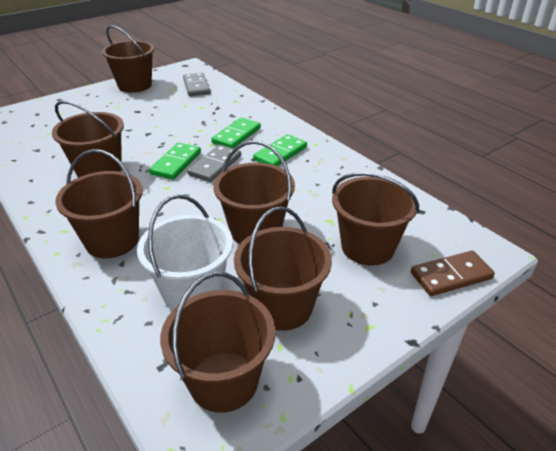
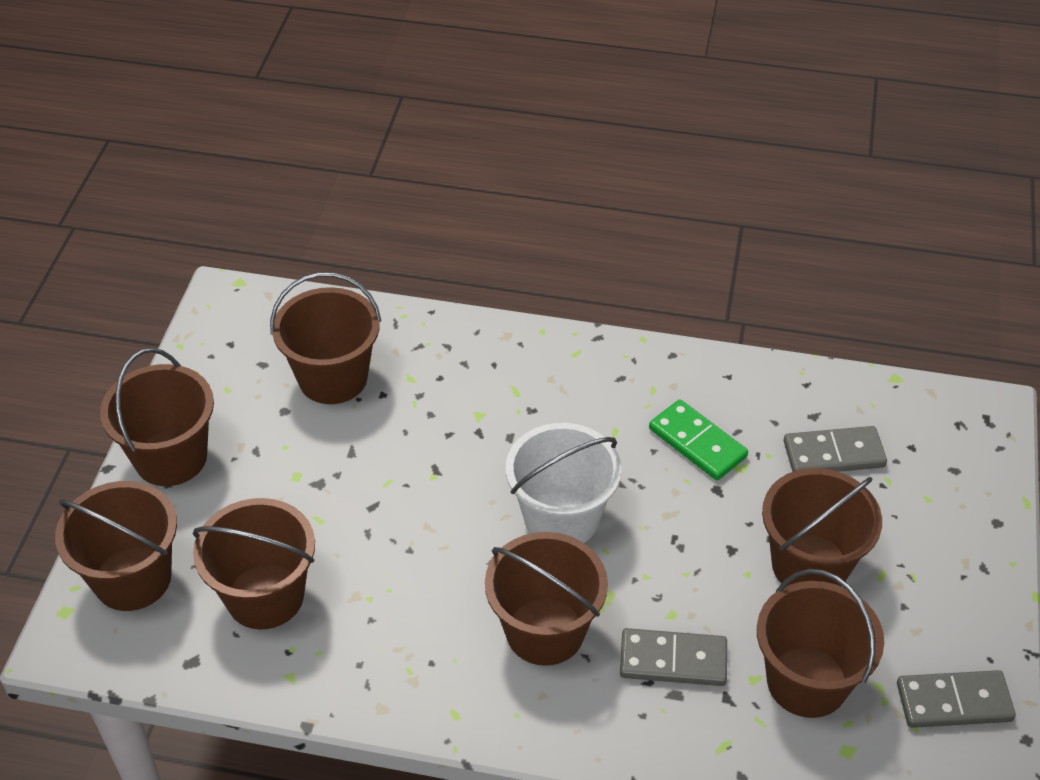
brown domino: 1 -> 0
green domino: 3 -> 1
grey domino: 2 -> 3

